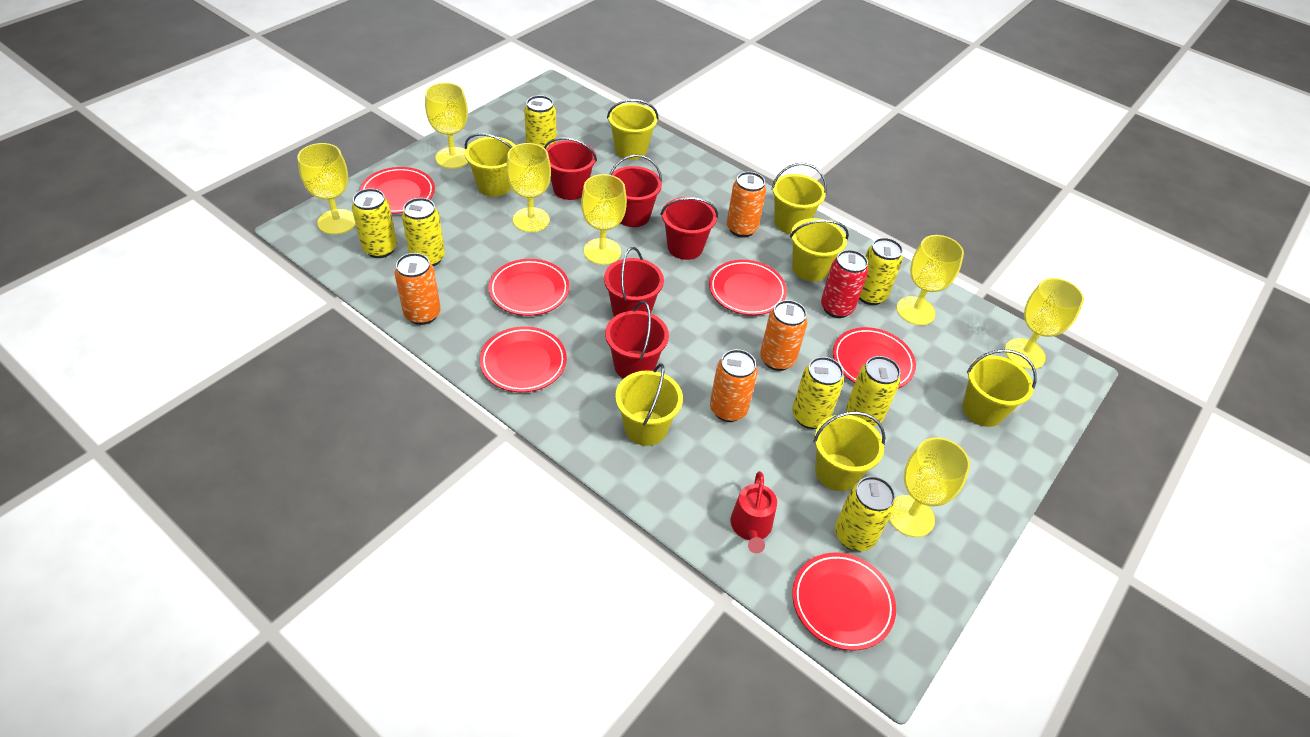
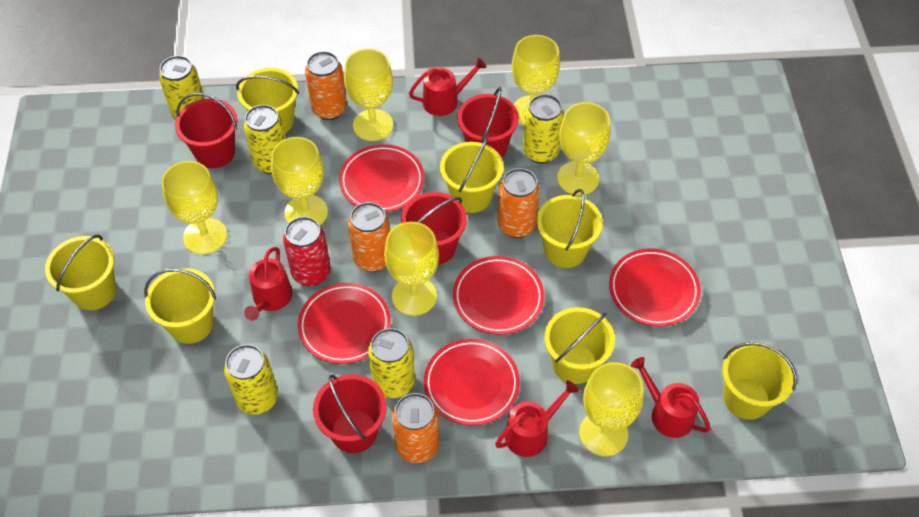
red bucket: 5 -> 4
red plate: 6 -> 5
red watering can: 1 -> 4
yellow can: 7 -> 5

